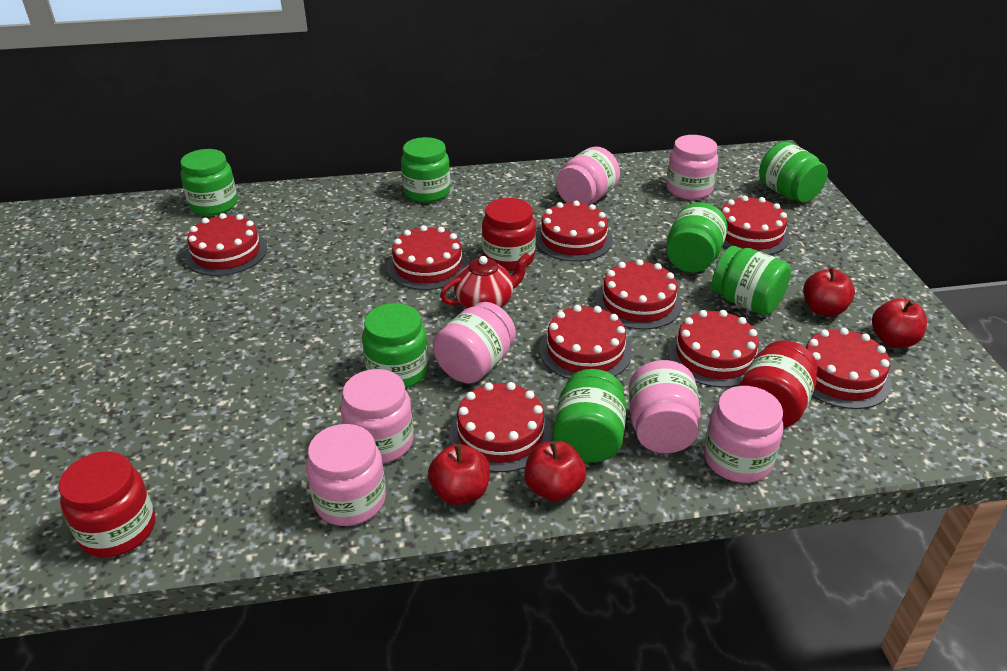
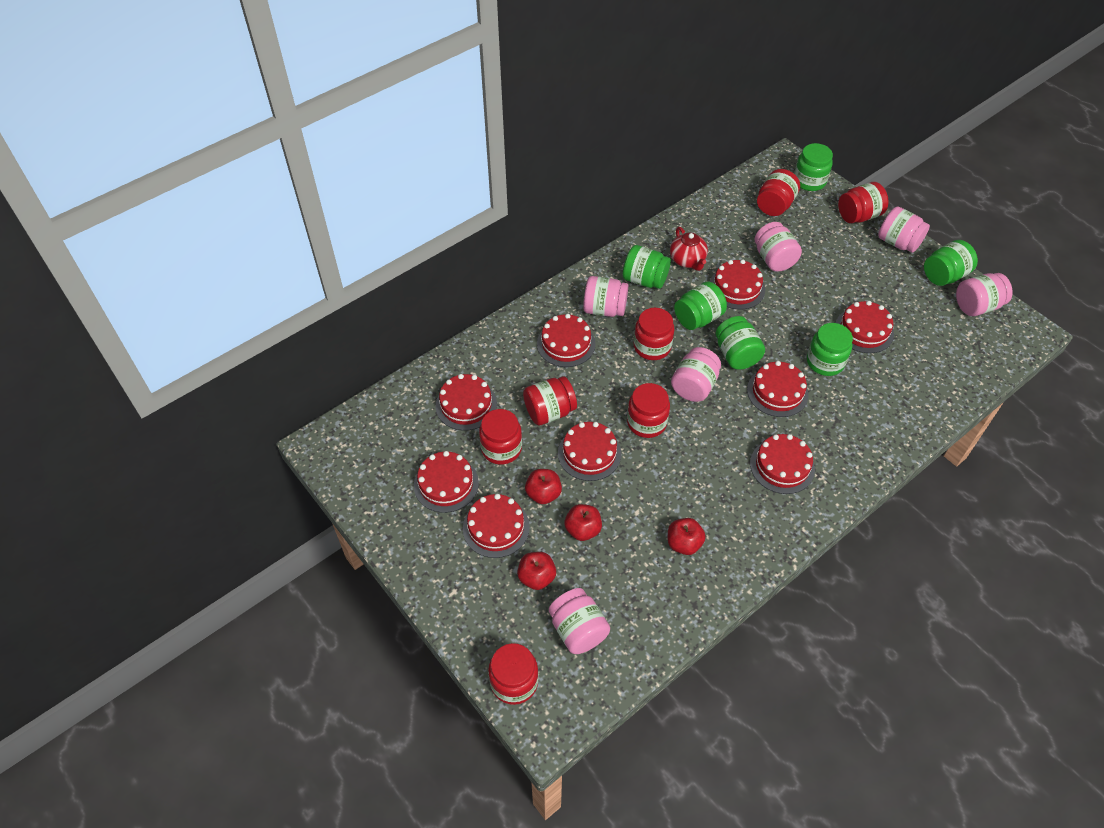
green jar: 7 -> 6
pink jar: 7 -> 6
red jar: 3 -> 7

